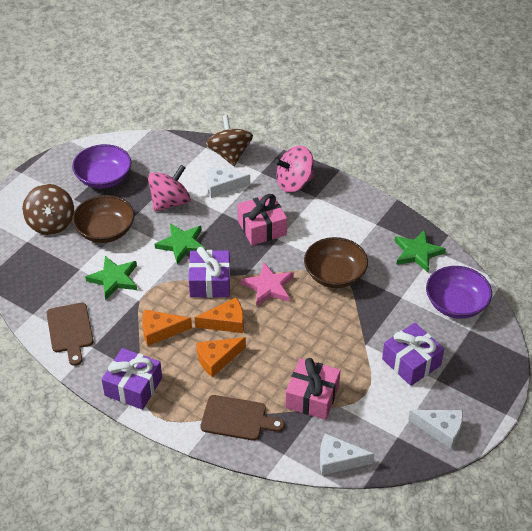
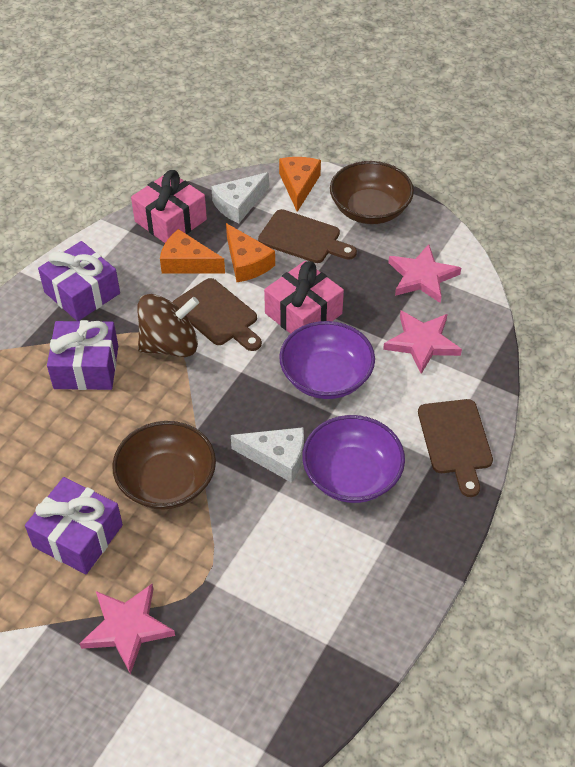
brown cutting board: 2 -> 3
brown spinning top: 2 -> 1
green star: 3 -> 0
pink spinning top: 2 -> 0
pink star: 1 -> 3
white cheese: 3 -> 2

